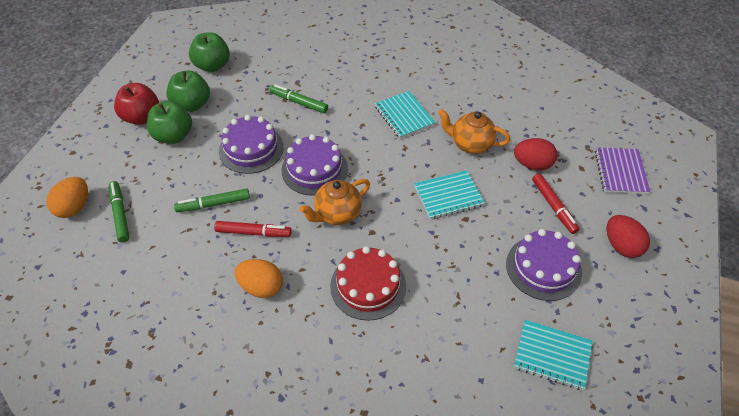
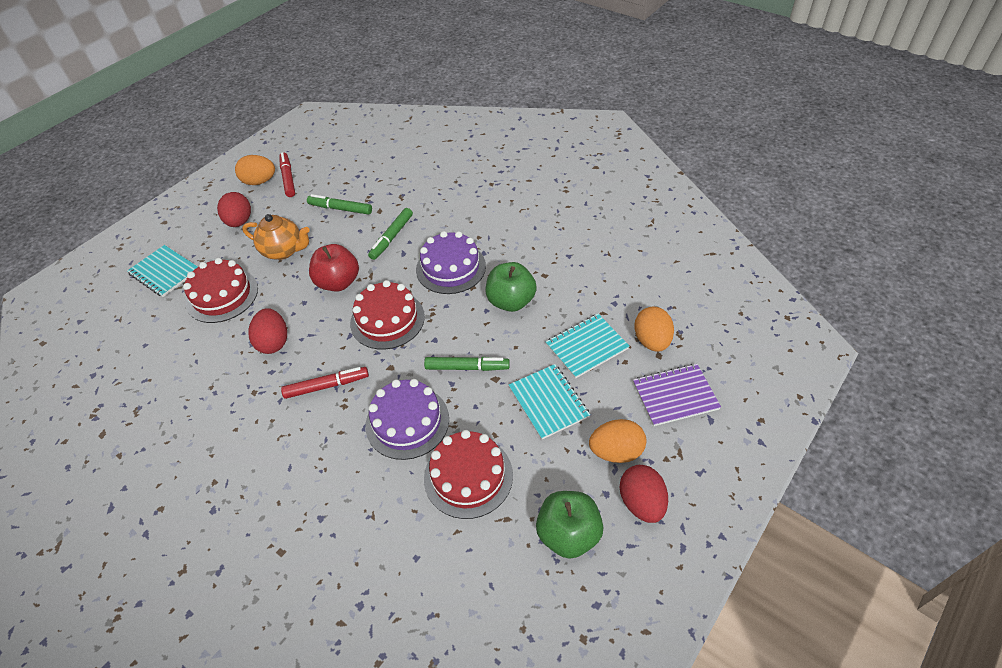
green apple: 3 -> 2
orange egg: 2 -> 3
orange teapot: 2 -> 1
purple cake: 3 -> 2
red cake: 1 -> 3
red egg: 2 -> 3

